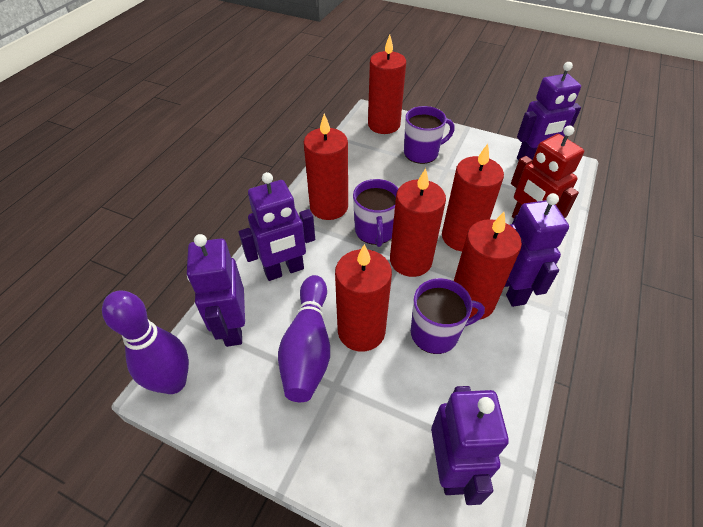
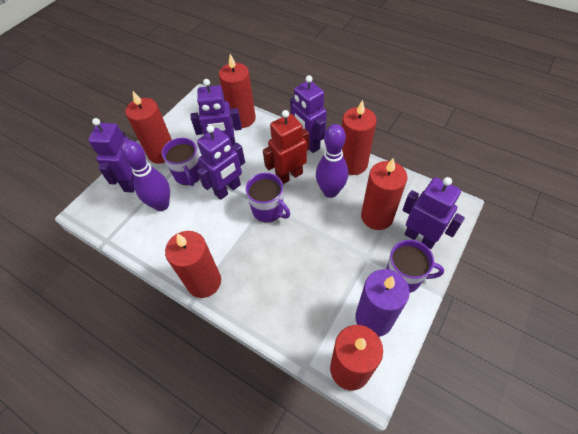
purple candle: 0 -> 1

